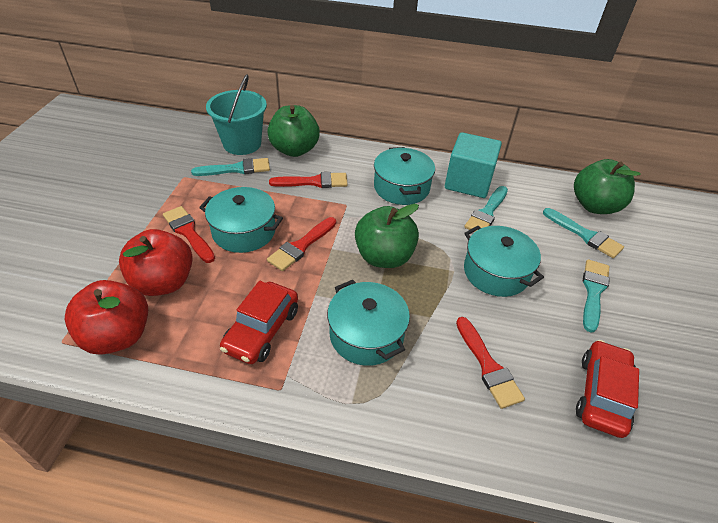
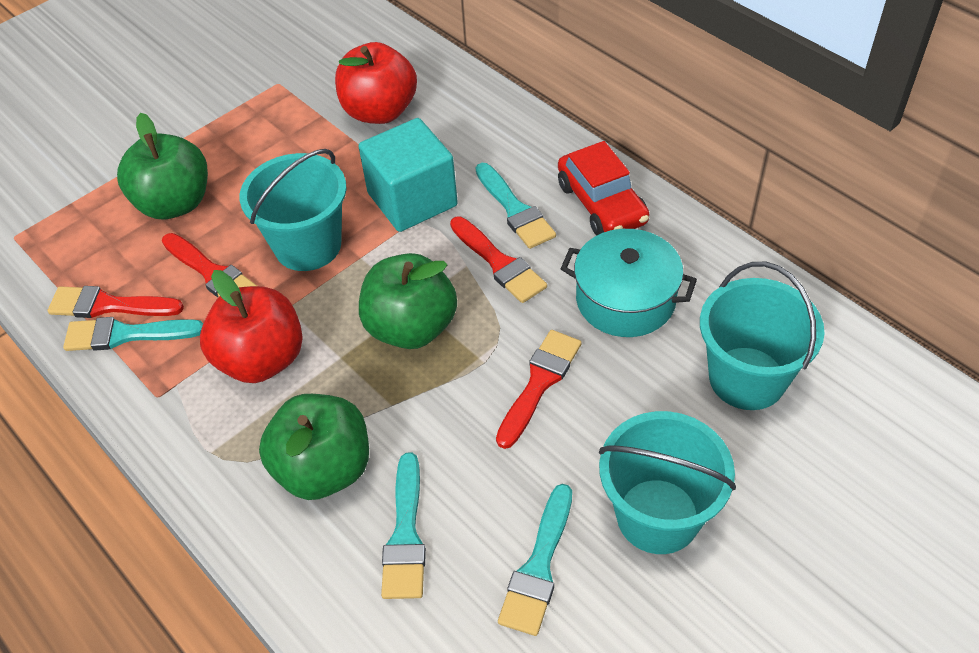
red car: 2 -> 1
turquoise bucket: 1 -> 3
turquoise pot: 4 -> 1

